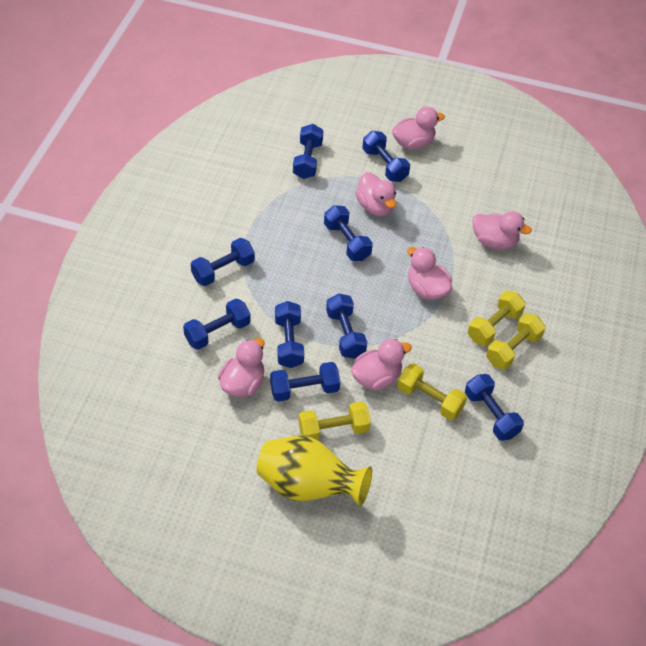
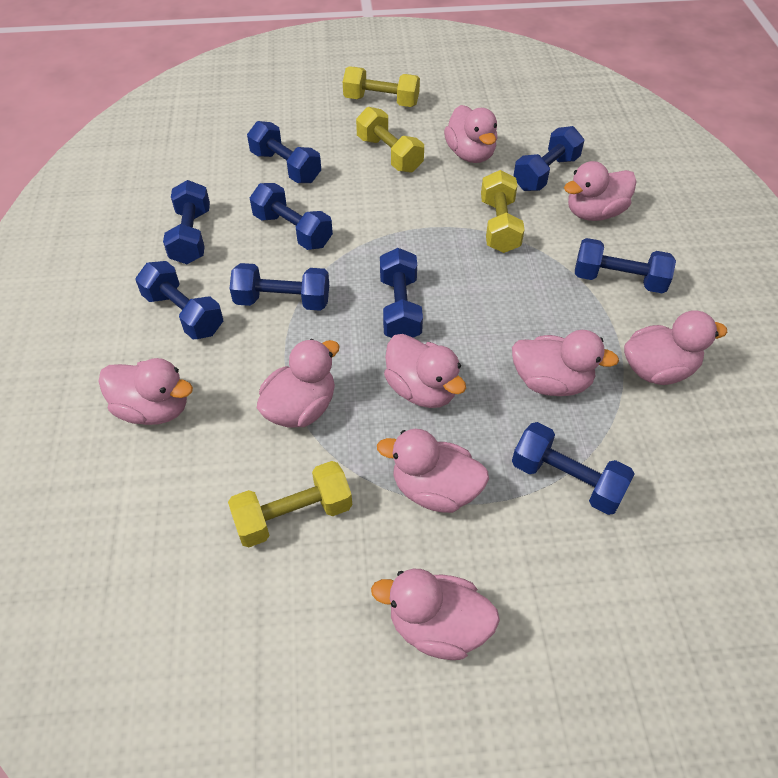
pink duck: 6 -> 9
yellow vase: 1 -> 0

